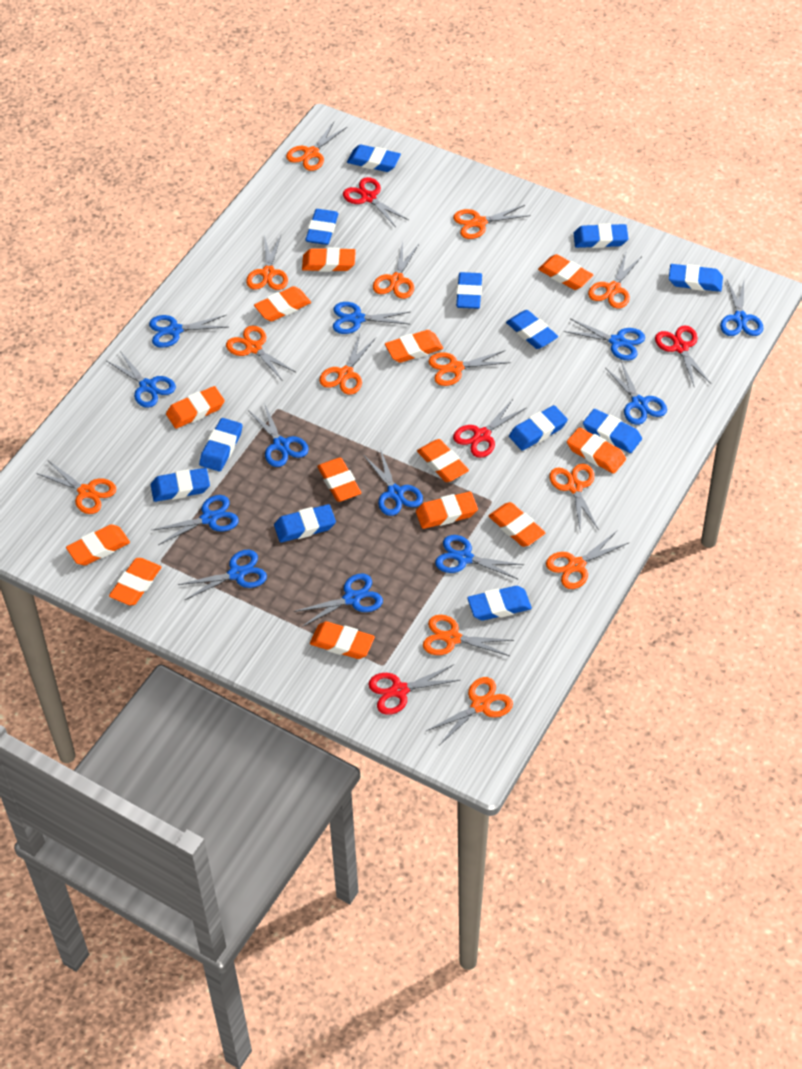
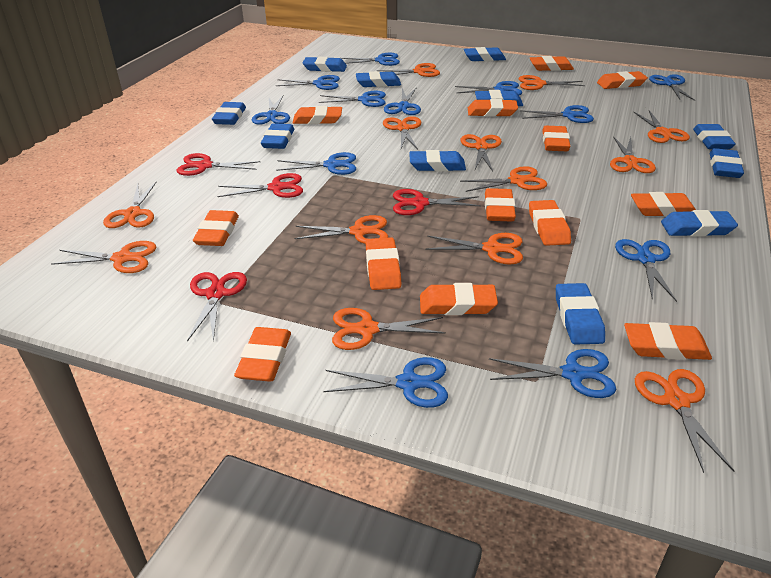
blue eraser: 12 -> 11

